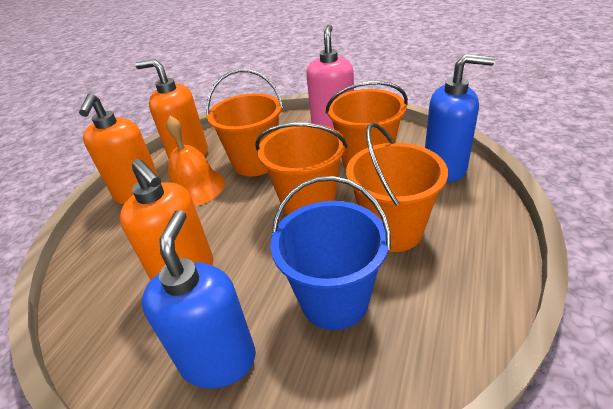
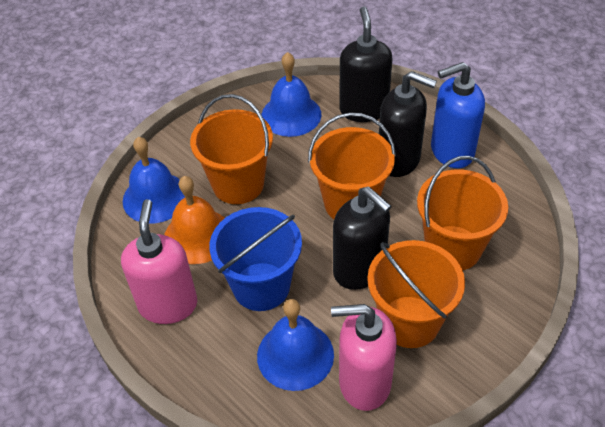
black soap dispenser: 0 -> 3
blue bell: 0 -> 3
blue soap dispenser: 2 -> 1
orange soap dispenser: 3 -> 0
pink soap dispenser: 1 -> 2

